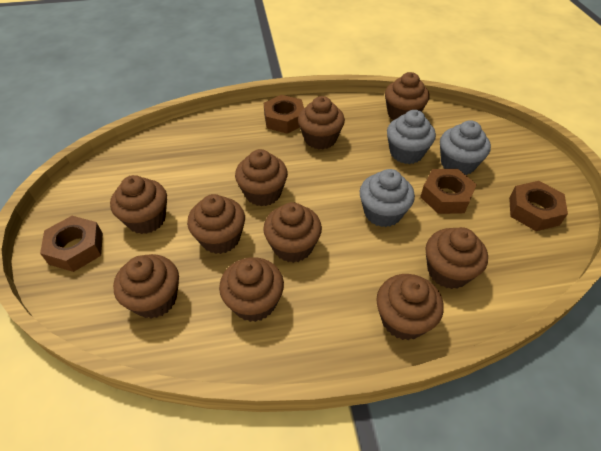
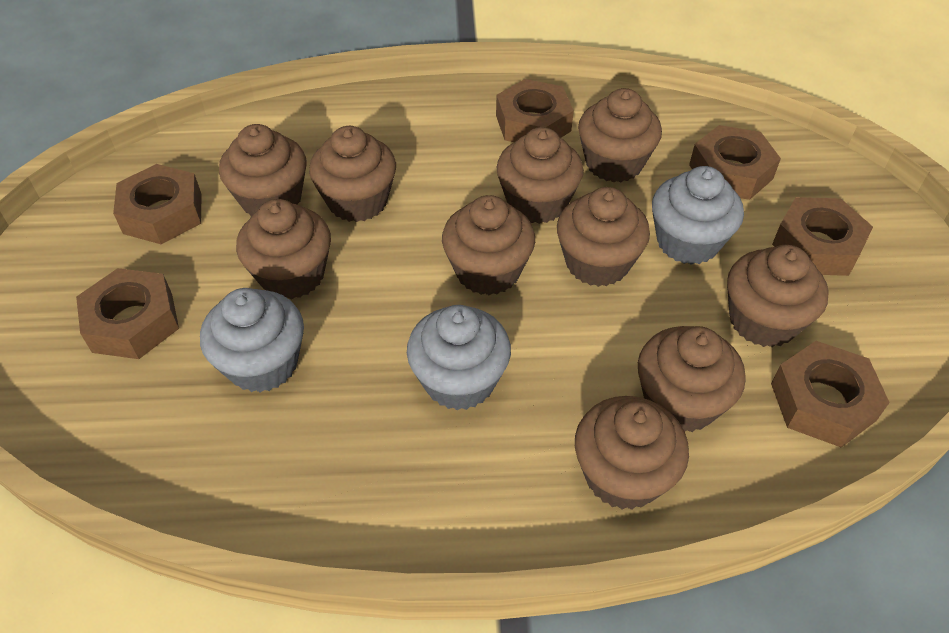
brown nut: 4 -> 6

